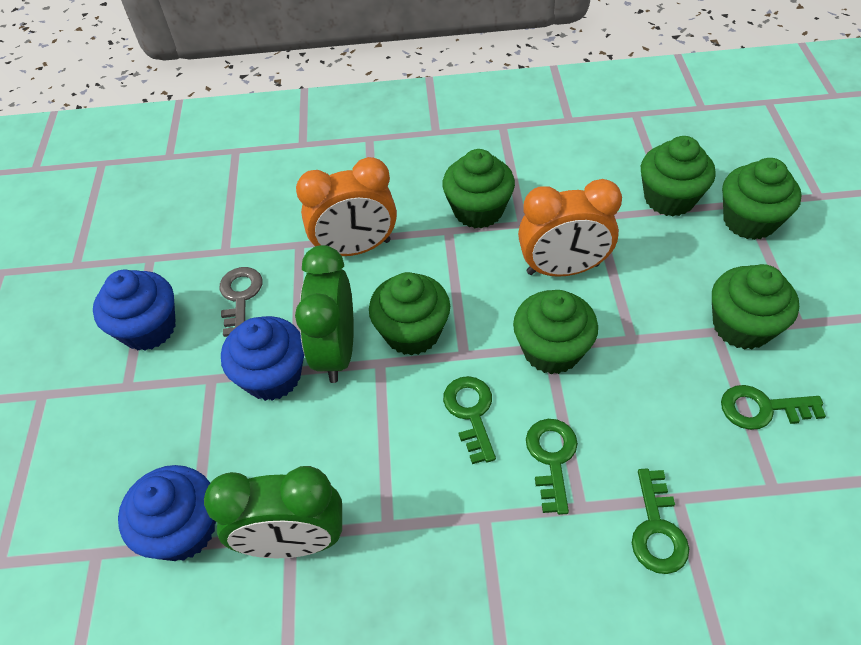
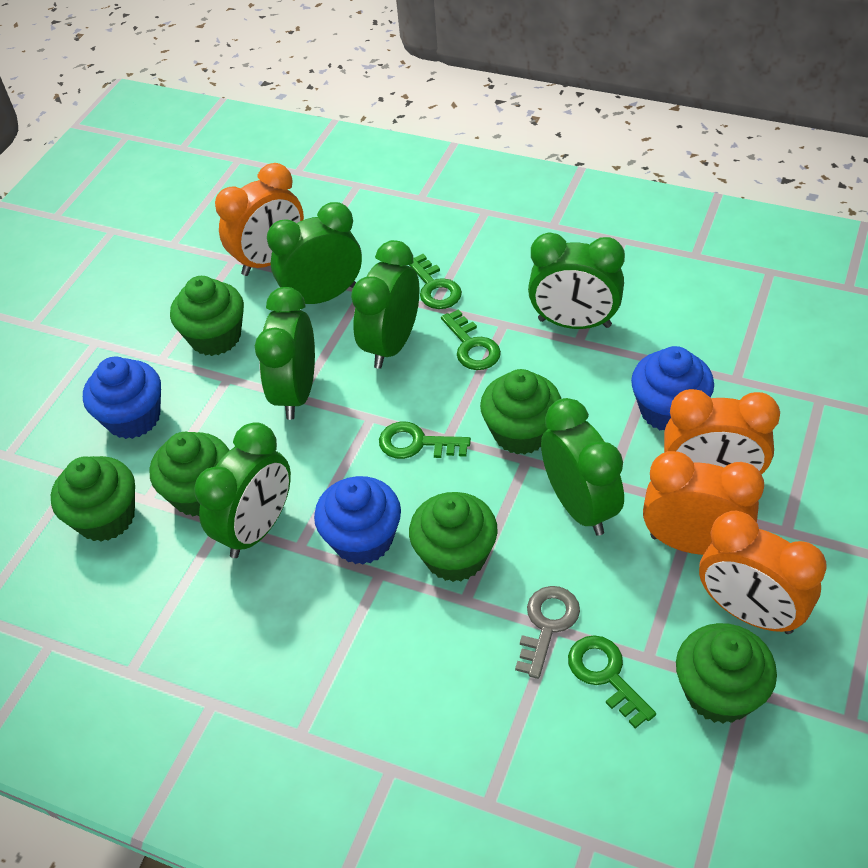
green clock: 2 -> 6
orange clock: 2 -> 4

